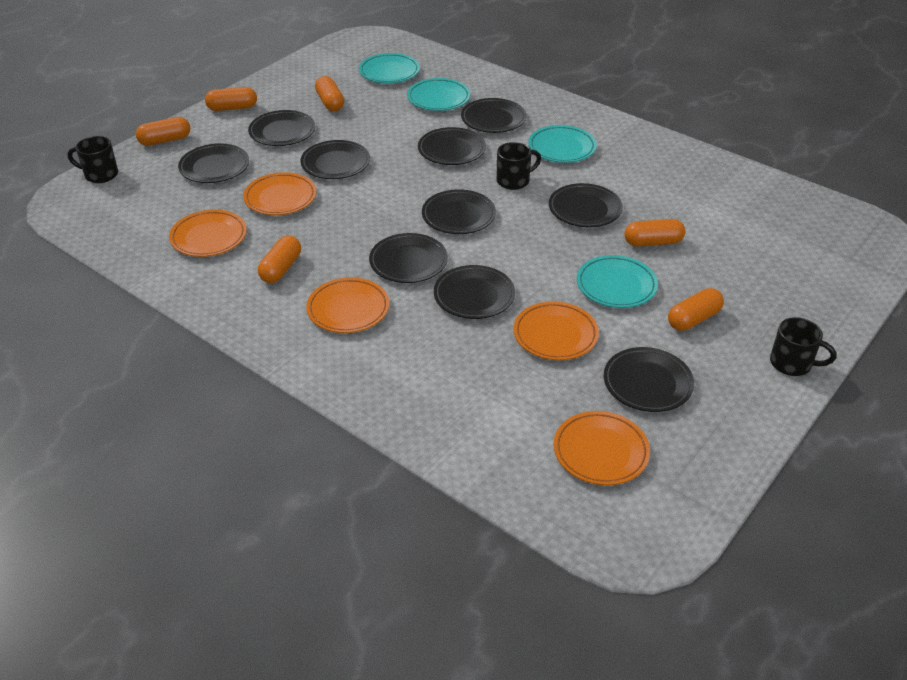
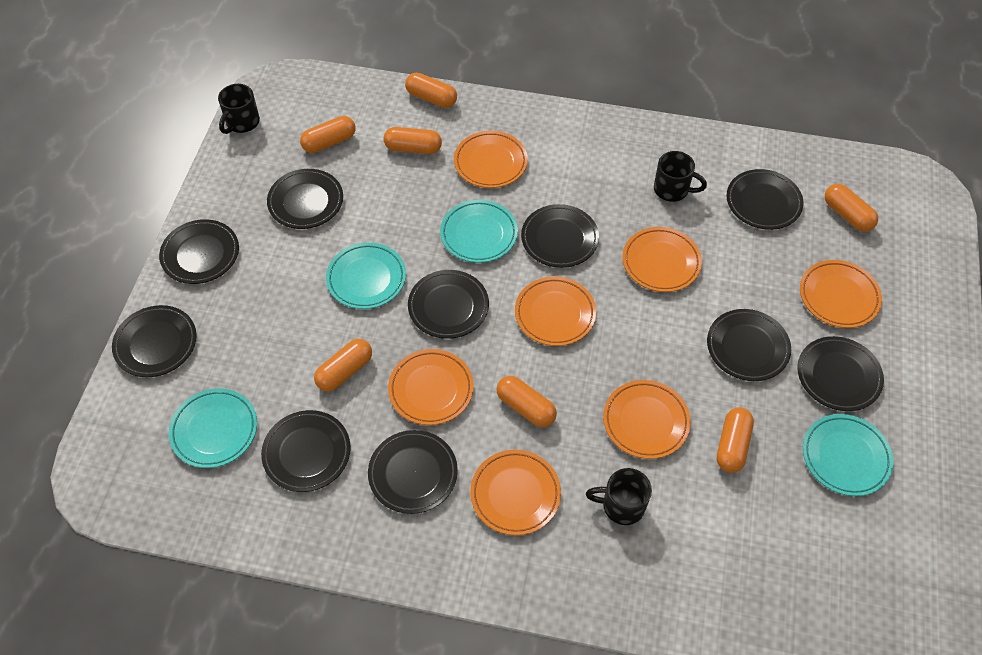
orange capsule: 6 -> 7
orange plate: 5 -> 7

